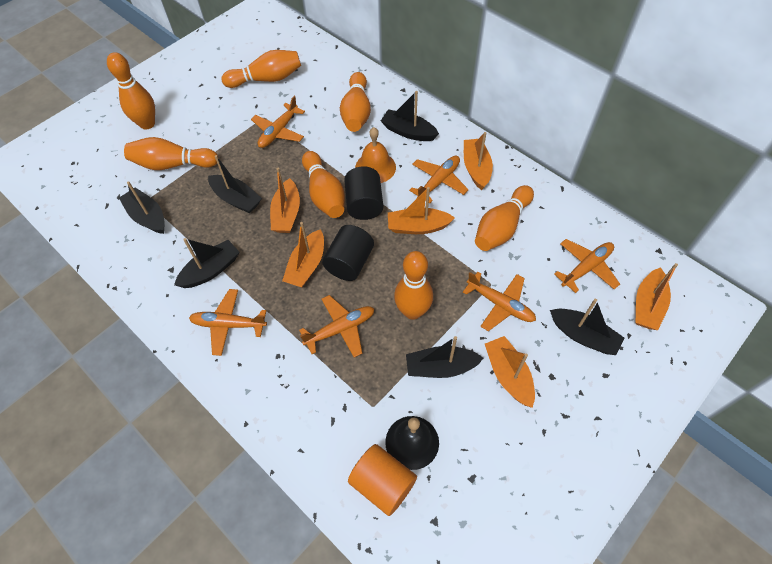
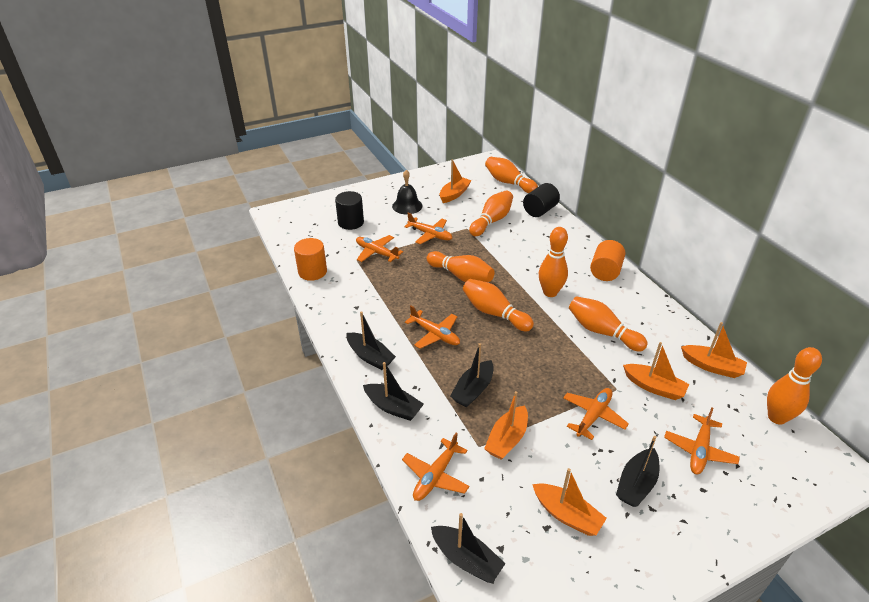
black boat: 6 -> 5
orange bell: 1 -> 0
orange boat: 6 -> 5
orange cylinder: 1 -> 2

